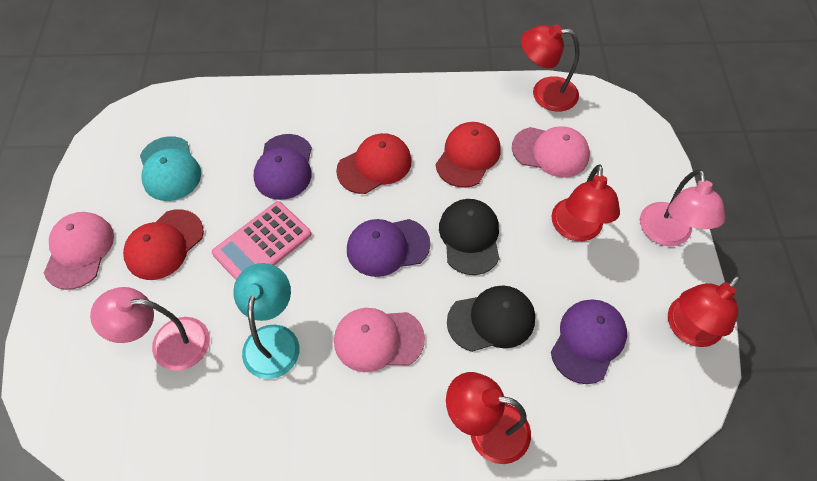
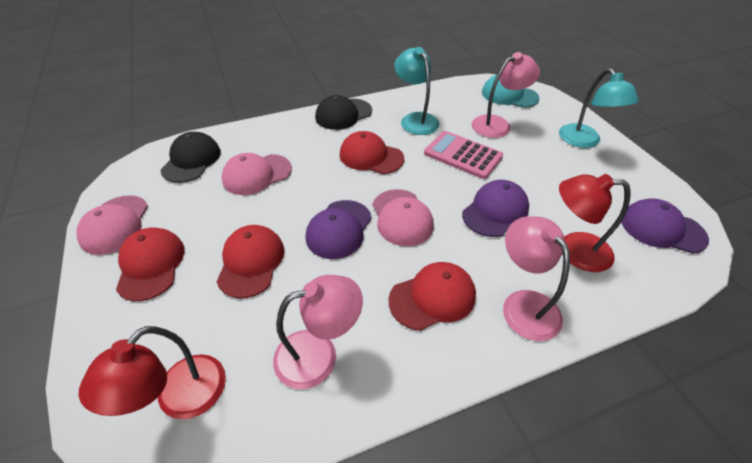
pink lamp: 2 -> 3
red cap: 3 -> 4
red lamp: 4 -> 2
turquoise lamp: 1 -> 2

